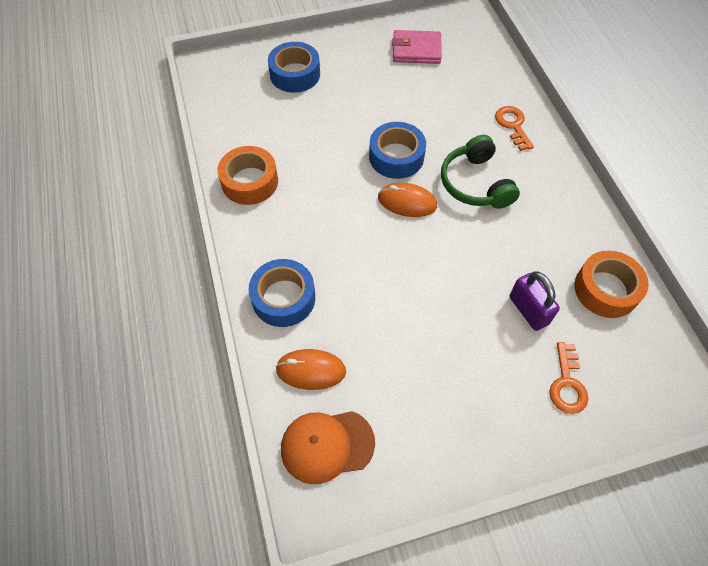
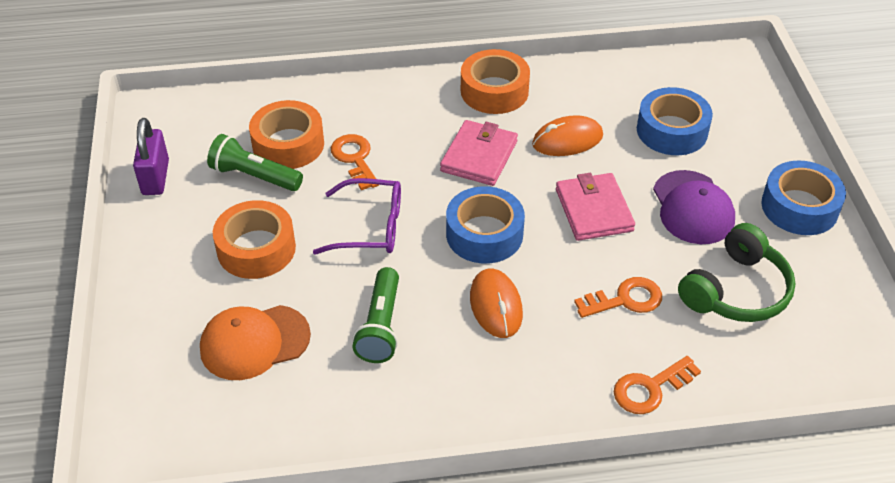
green flashlight: 0 -> 2
orange key: 2 -> 3
orange tape: 2 -> 3
pink wallet: 1 -> 2
purple cap: 0 -> 1
purple glasses: 0 -> 1

